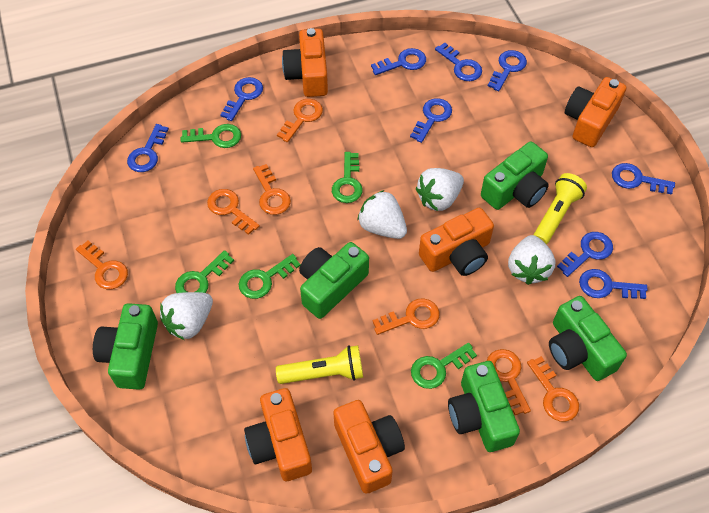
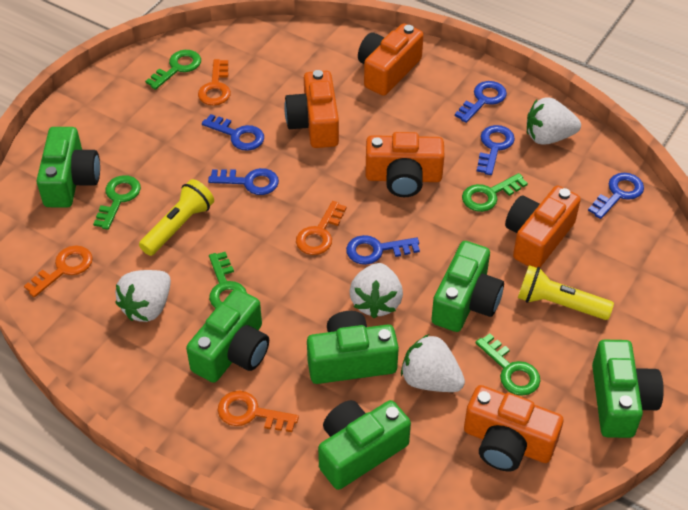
blue key: 9 -> 6
green camera: 5 -> 6
orange key: 7 -> 4

